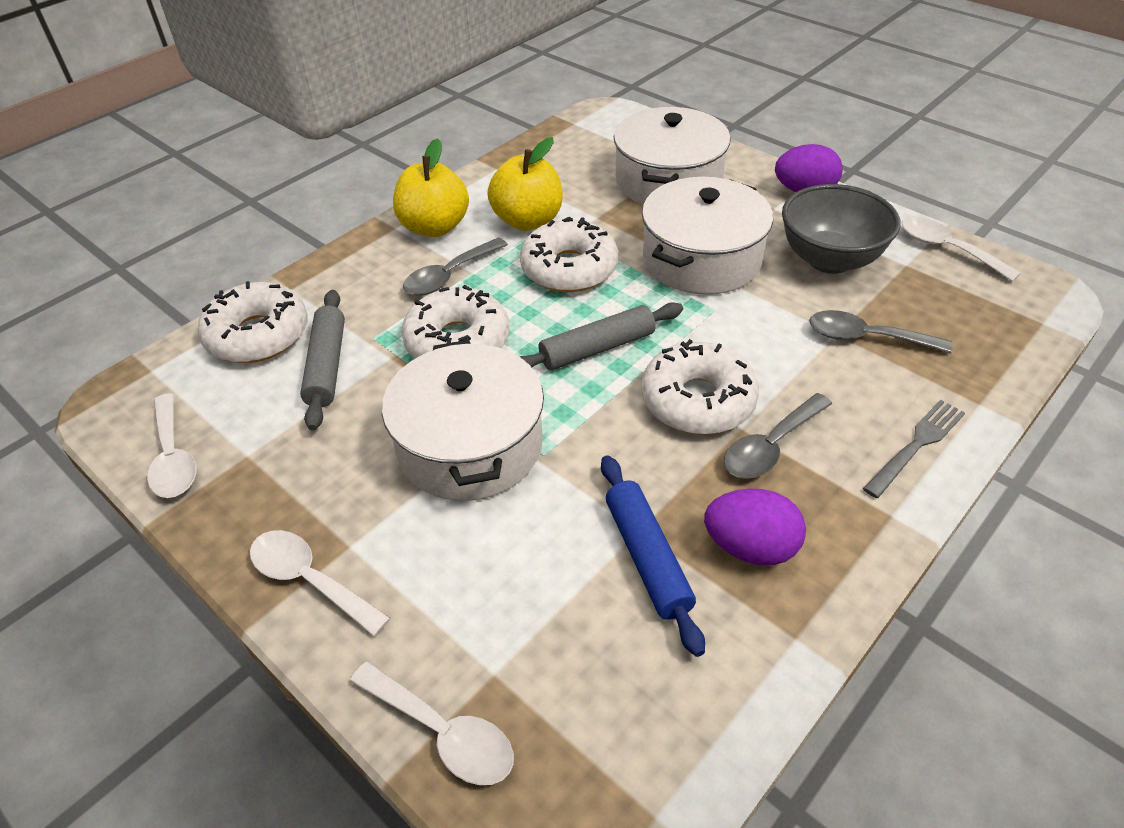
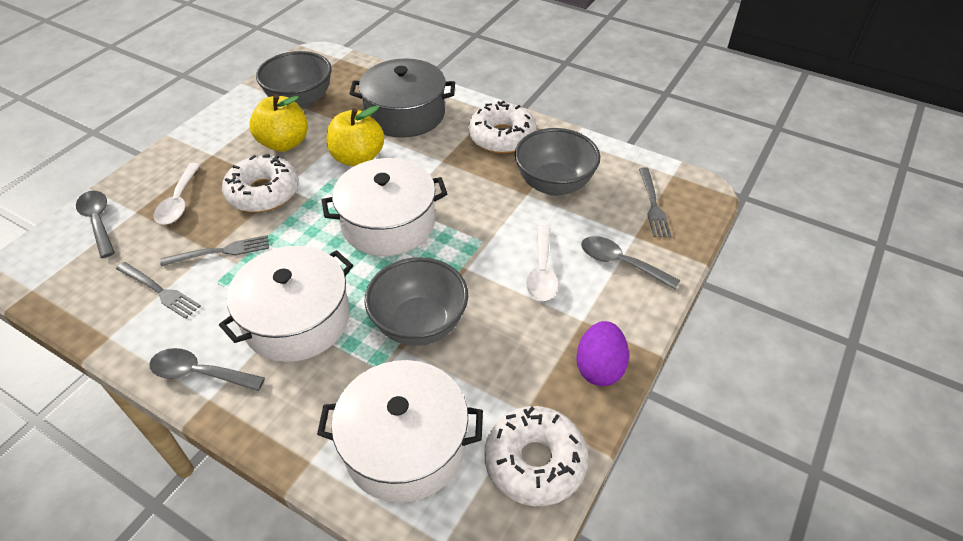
blue rolling pin: 1 -> 0
grey bowl: 1 -> 3
grey fork: 1 -> 3
grey pot: 0 -> 1
grey rolling pin: 2 -> 0
purple egg: 2 -> 1
white donut: 4 -> 3
white spoon: 4 -> 2

